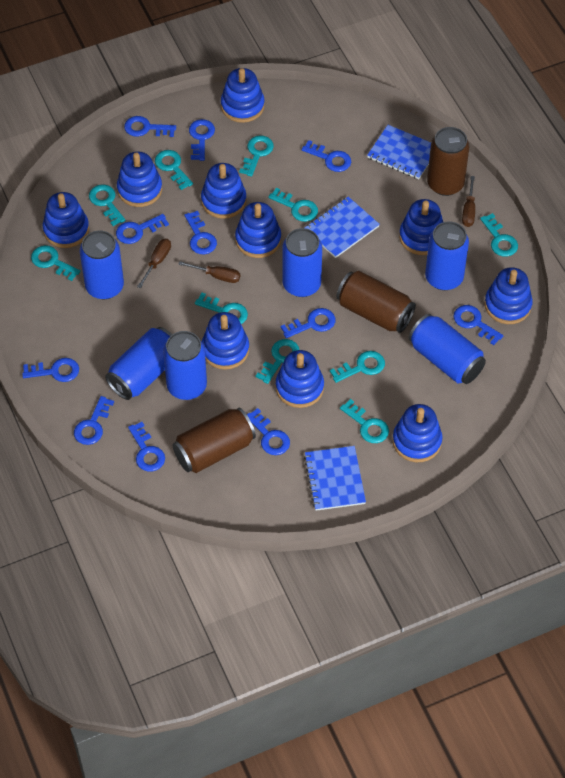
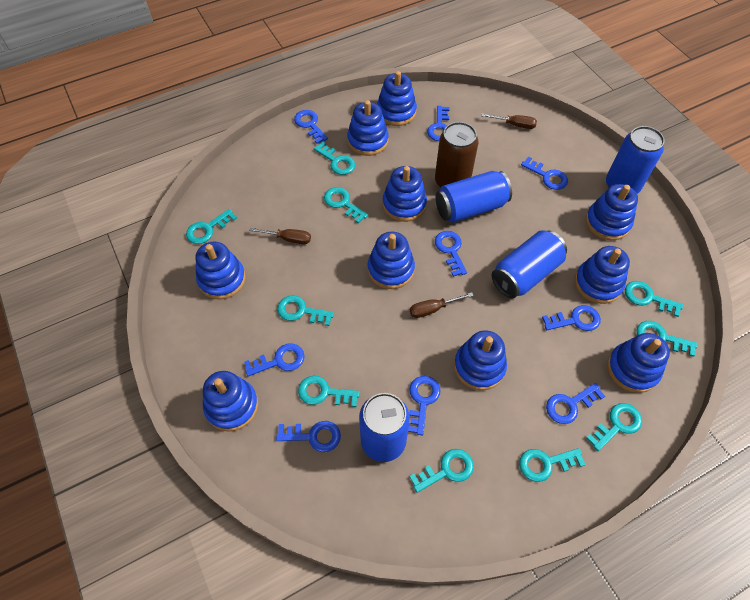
blue can: 6 -> 4
blue key: 11 -> 9
blue notebook: 3 -> 0
brown can: 3 -> 1

